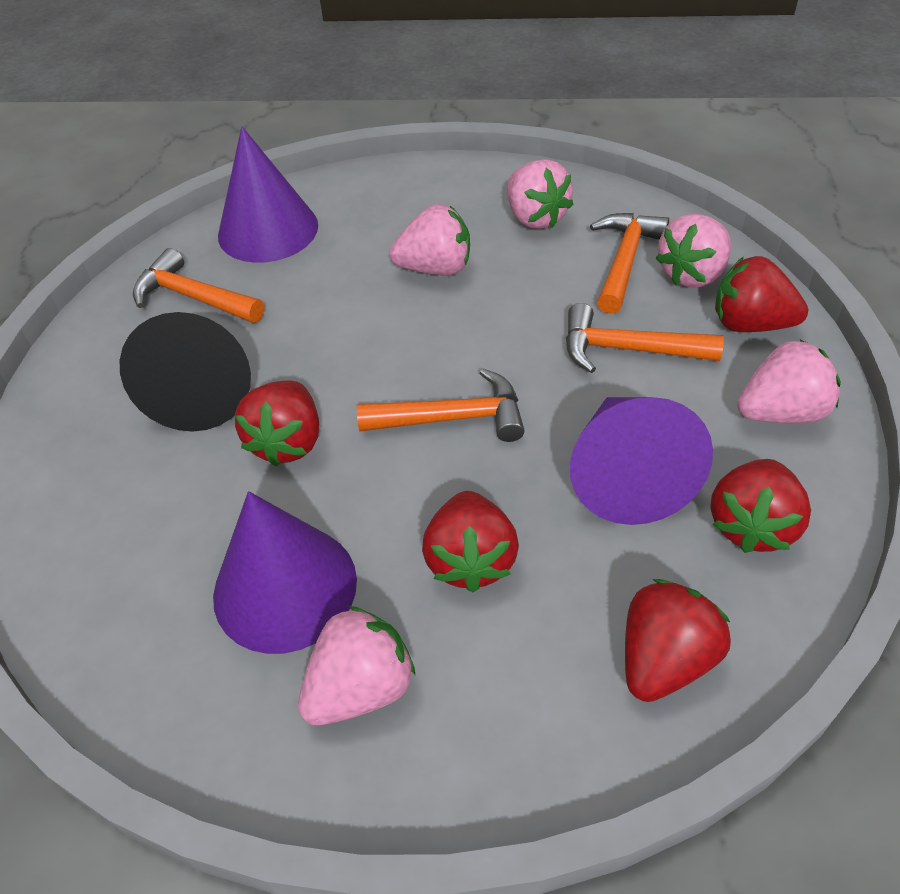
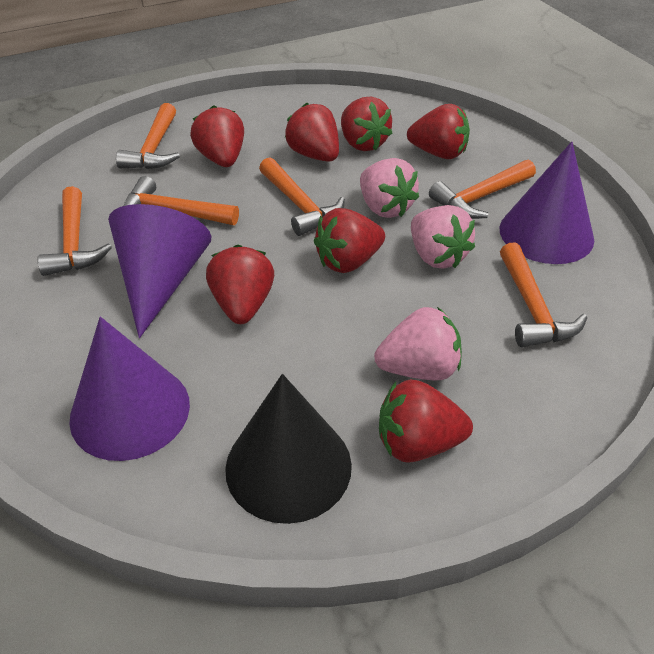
orange hammer: 4 -> 6
pink strawberry: 5 -> 3
red strawberry: 5 -> 7

